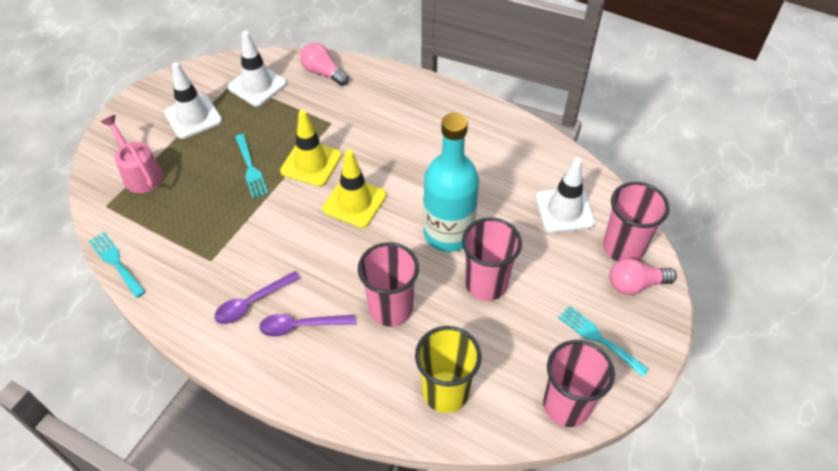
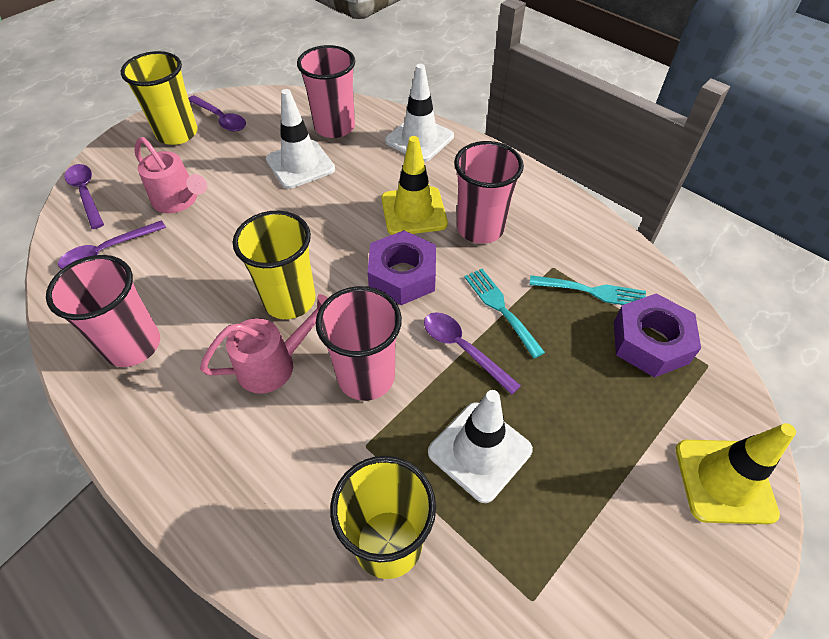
pink light bulb: 2 -> 0
pink watering can: 1 -> 2
purple nut: 0 -> 2
purple spoon: 2 -> 4
turquoise bottle: 1 -> 0
turquoise fork: 3 -> 2
yellow cup: 1 -> 3

